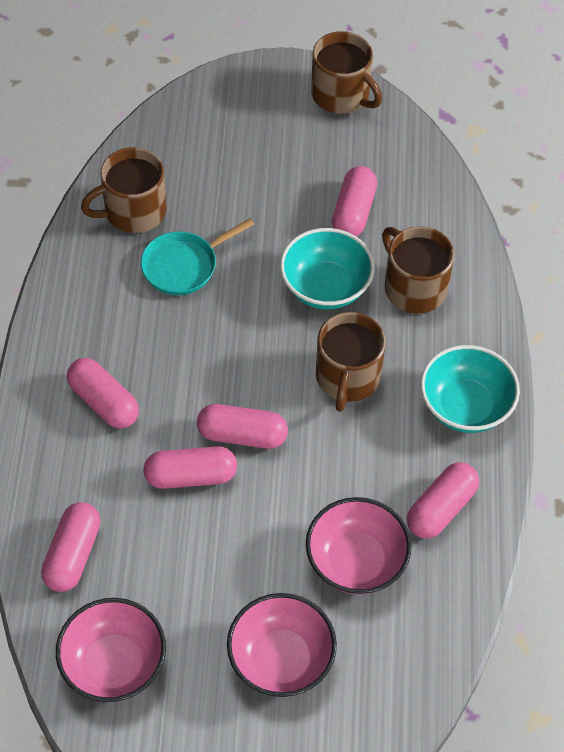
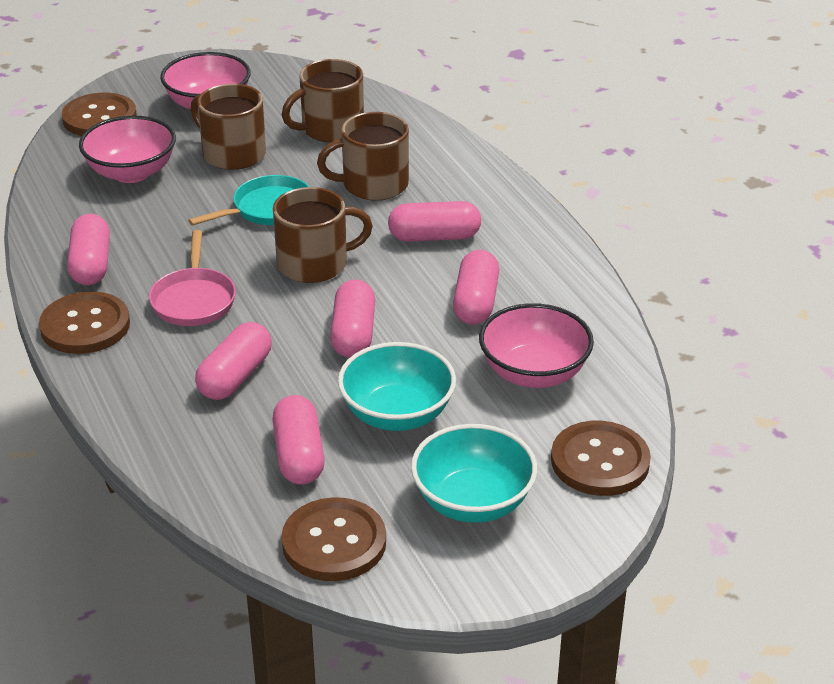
brown button: 0 -> 4
pink pan: 0 -> 1

